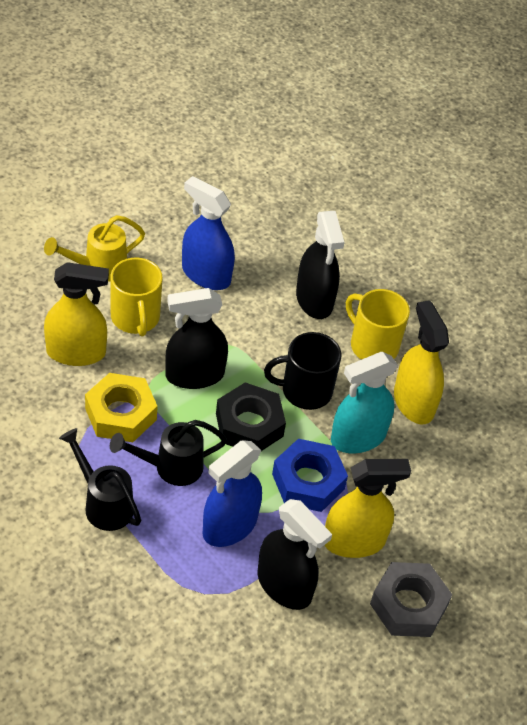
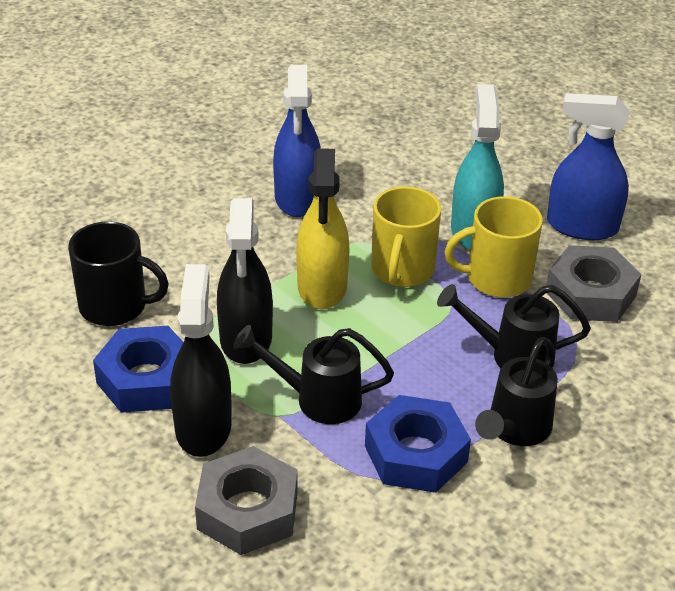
black nut: 1 -> 0
black spray bottle: 3 -> 2
black watering can: 2 -> 3
blue nut: 1 -> 2
grey nut: 1 -> 2
yellow nut: 1 -> 0
yellow spray bottle: 3 -> 1
yellow watering can: 1 -> 0

